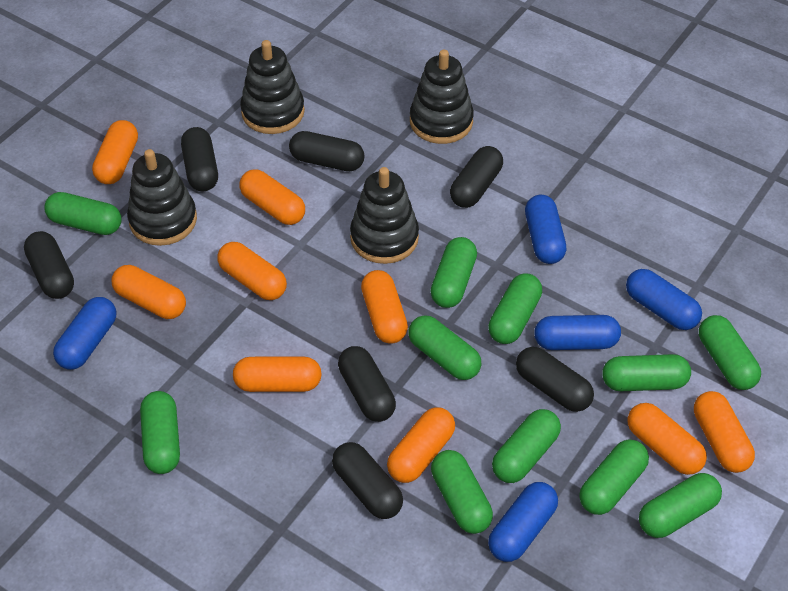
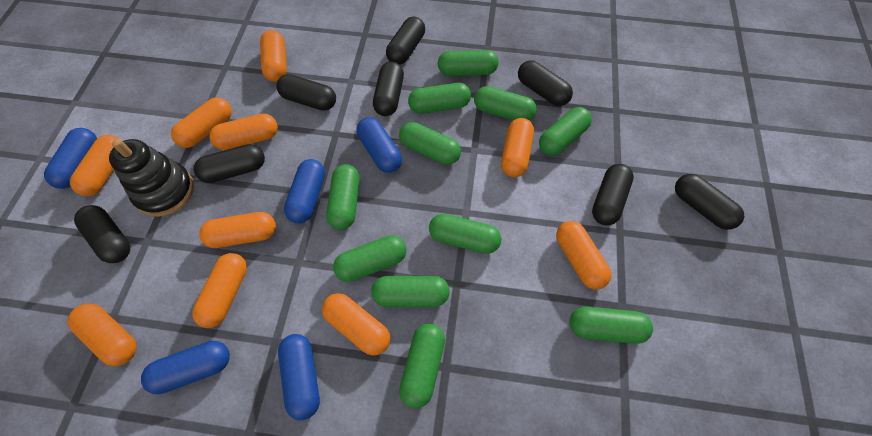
black capsule: 7 -> 8
black stacking toy: 4 -> 1
orange capsule: 9 -> 10

